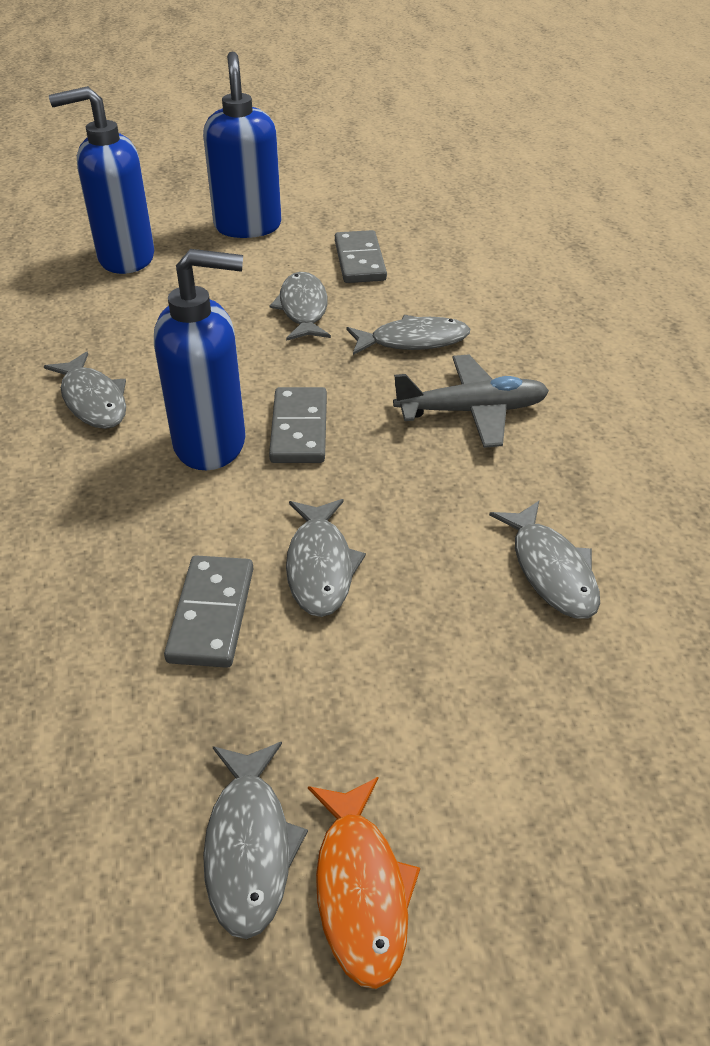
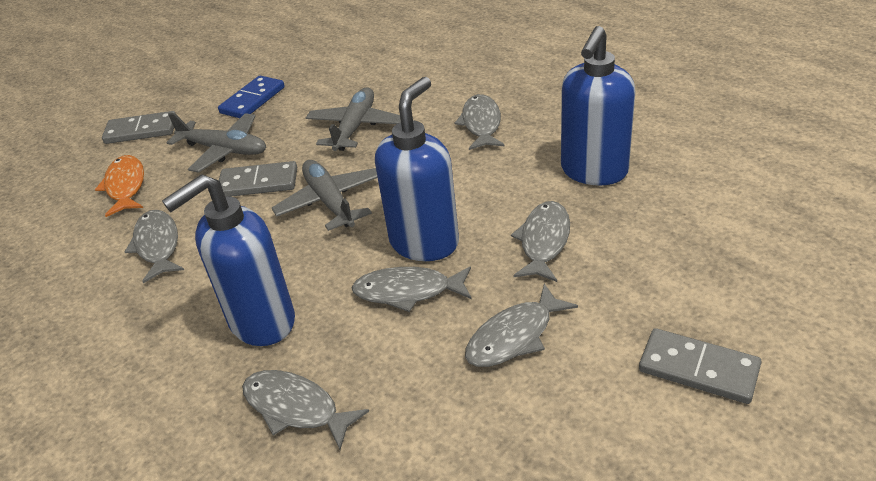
blue domino: 0 -> 1
grey plane: 1 -> 3

